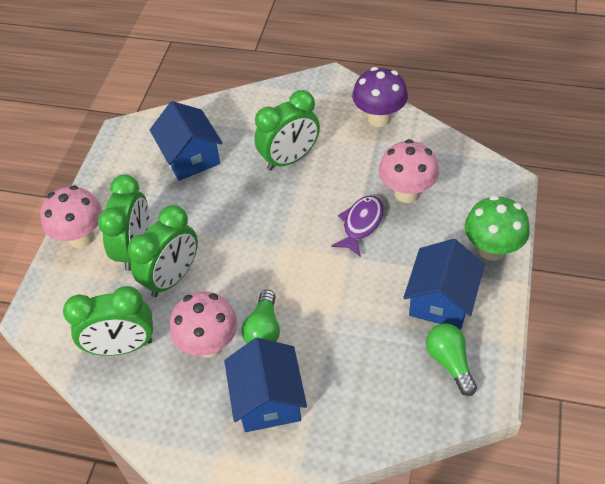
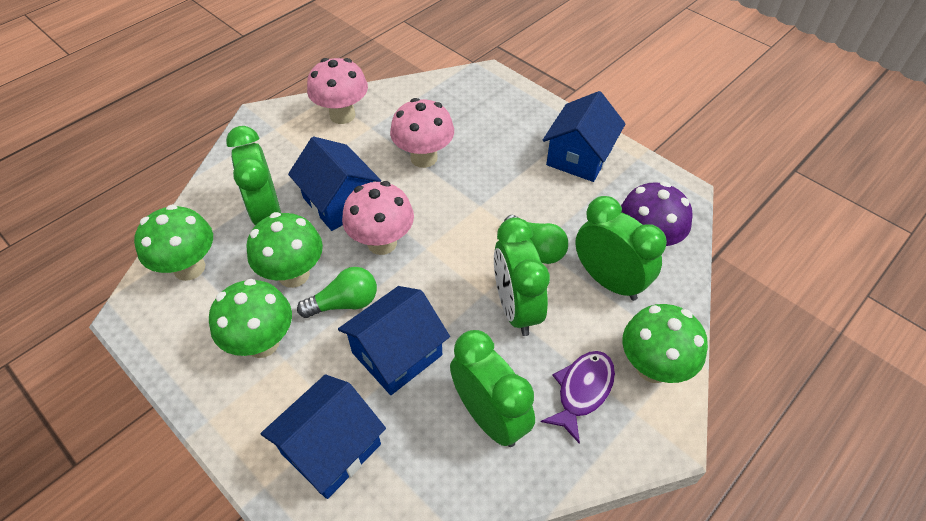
blue house: 3 -> 4
green mushroom: 1 -> 4

